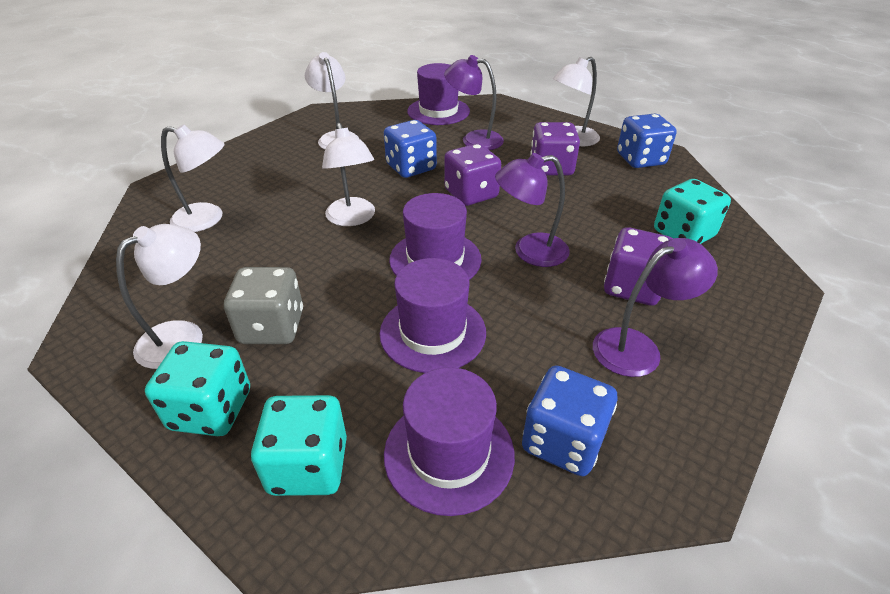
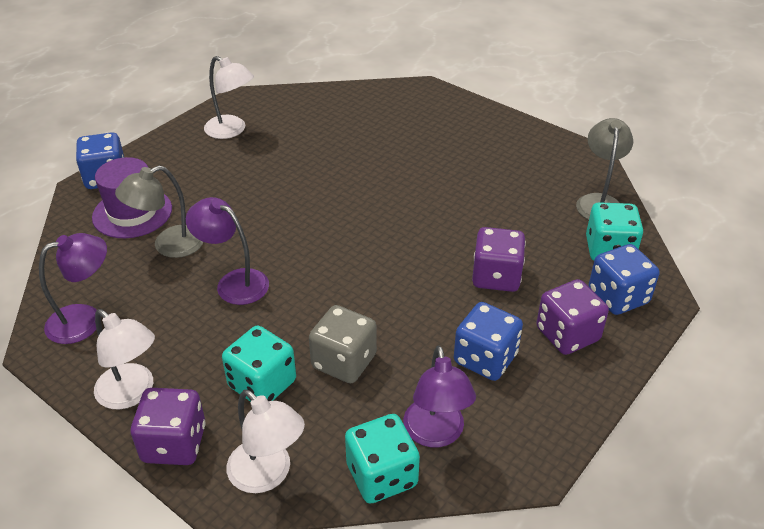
grey lamp: 0 -> 2
purple hat: 4 -> 1
white lamp: 5 -> 3

